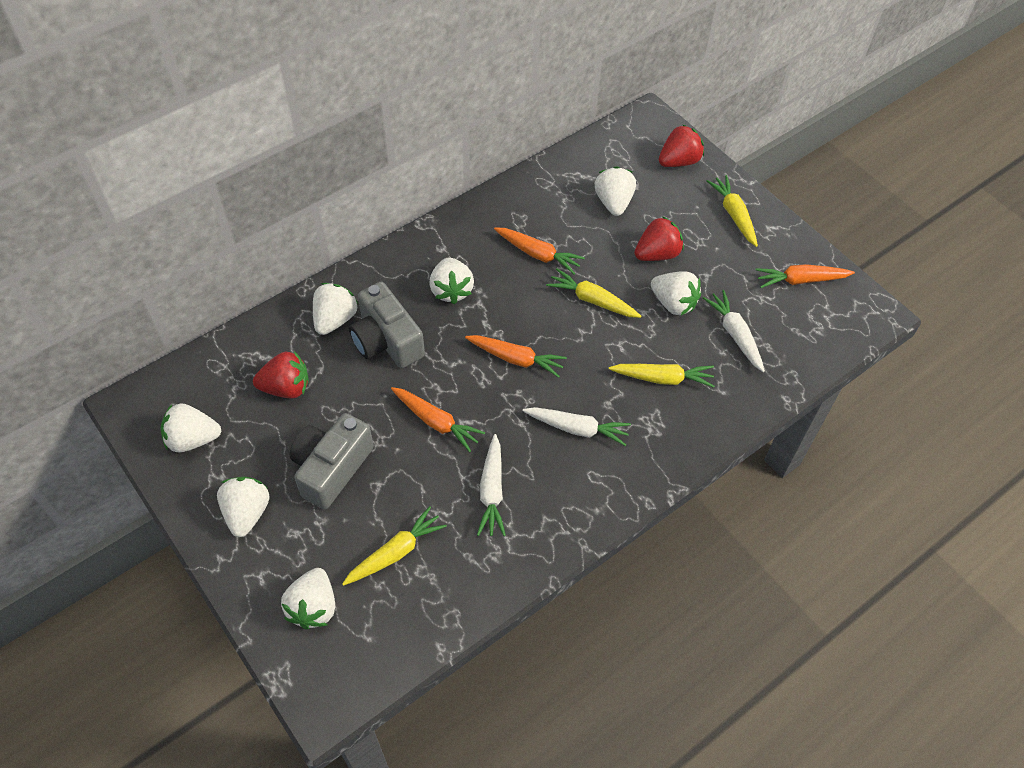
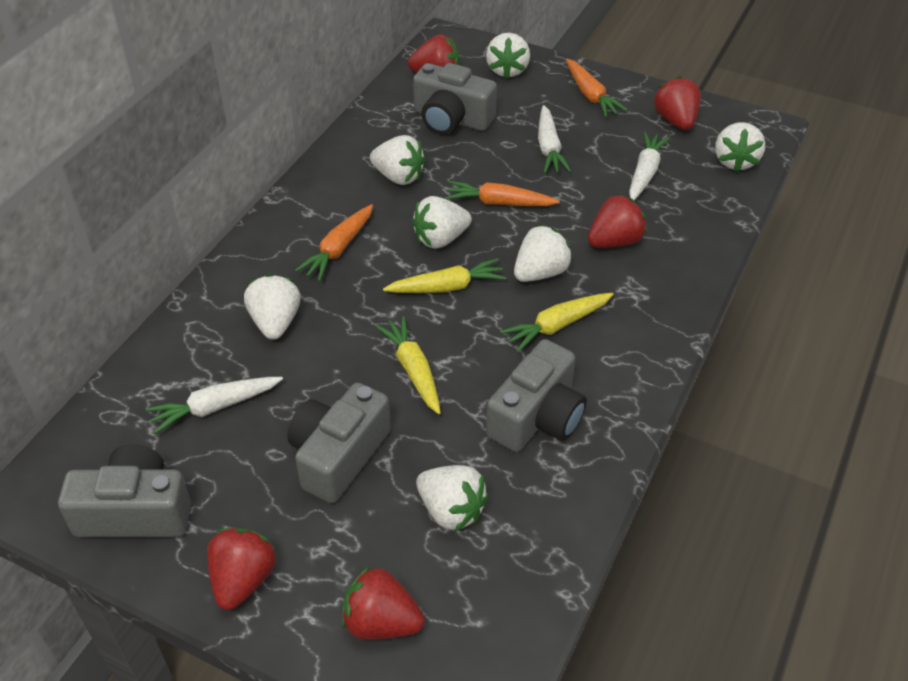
grey camera: 2 -> 4
orange carrot: 4 -> 3
red strawberry: 3 -> 5
yellow carrot: 4 -> 3

